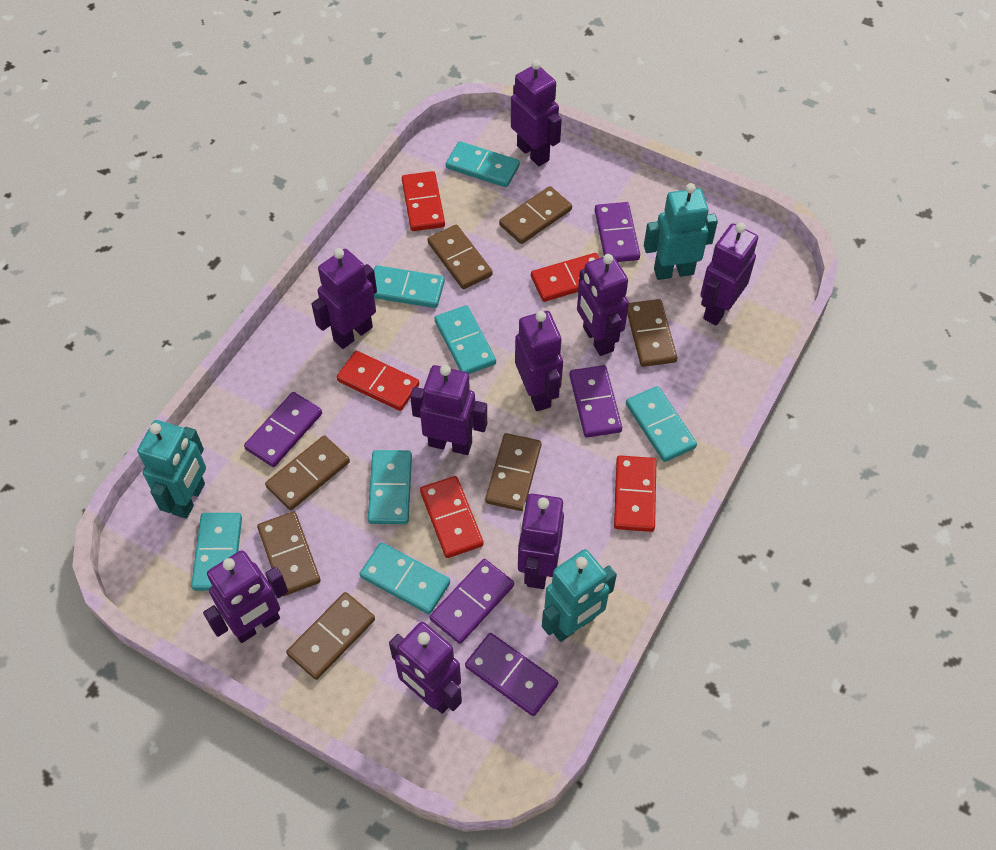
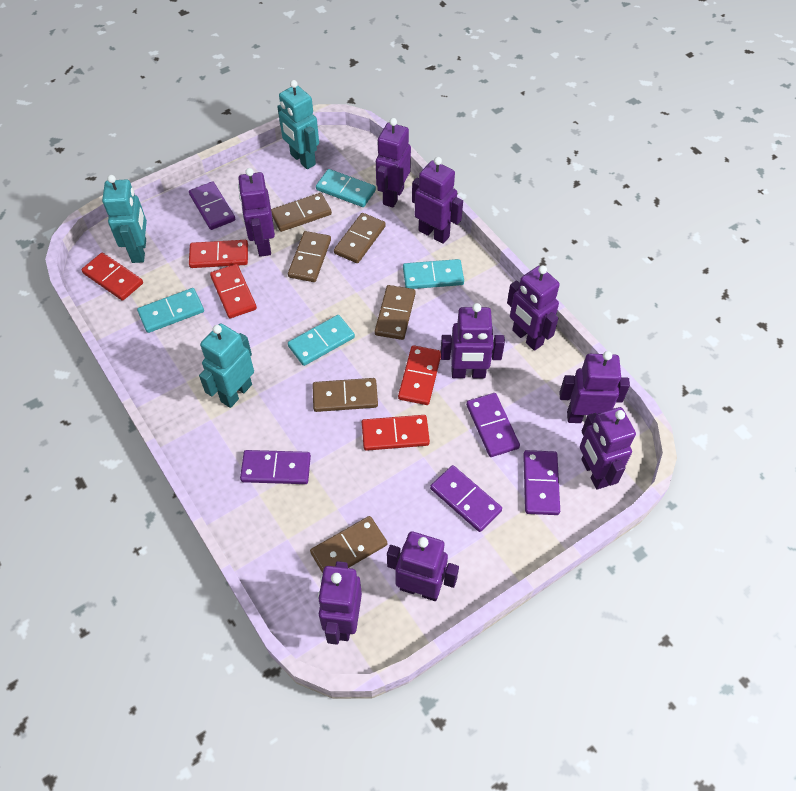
brown domino: 7 -> 6
turquoise domino: 7 -> 4

